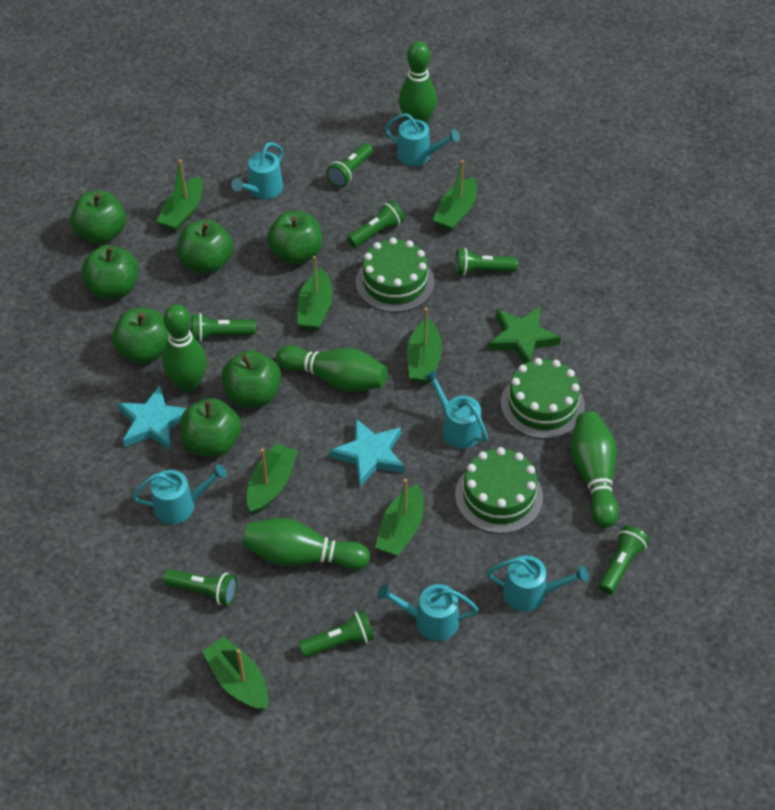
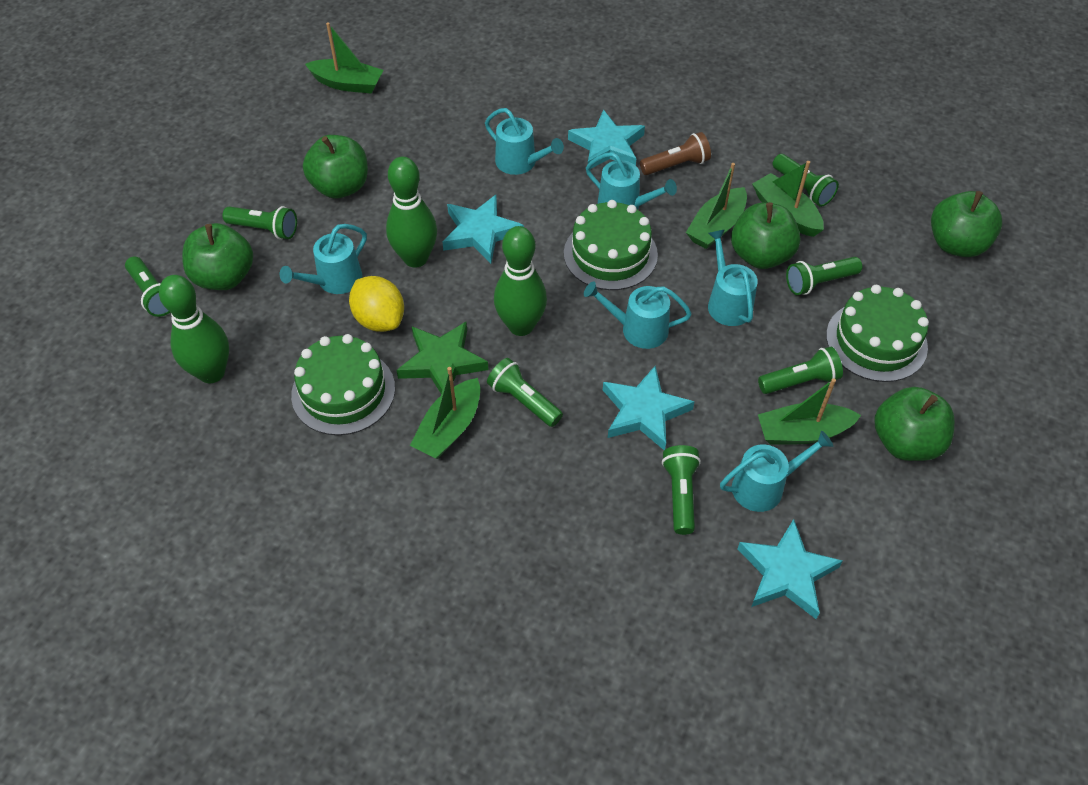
brown flashlight: 0 -> 1
green apple: 7 -> 5
green boat: 7 -> 5
green bowling pin: 5 -> 3
turquoise star: 2 -> 4
yellow lemon: 0 -> 1

